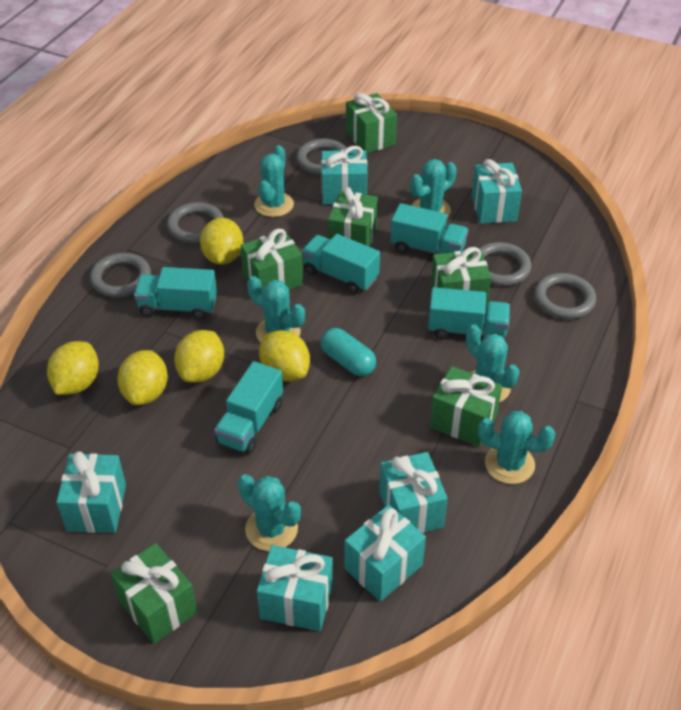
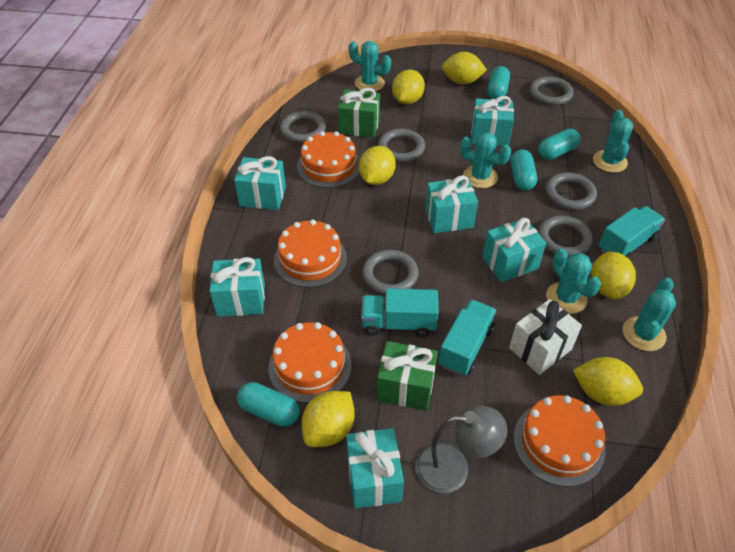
green gift: 6 -> 2
grey lamp: 0 -> 1
grey ring: 5 -> 6
orange cake: 0 -> 4
turquoise cactus: 6 -> 5
turquoise capsule: 1 -> 4
turquoise truck: 5 -> 3
white gift: 0 -> 1
yellow lemon: 5 -> 6

